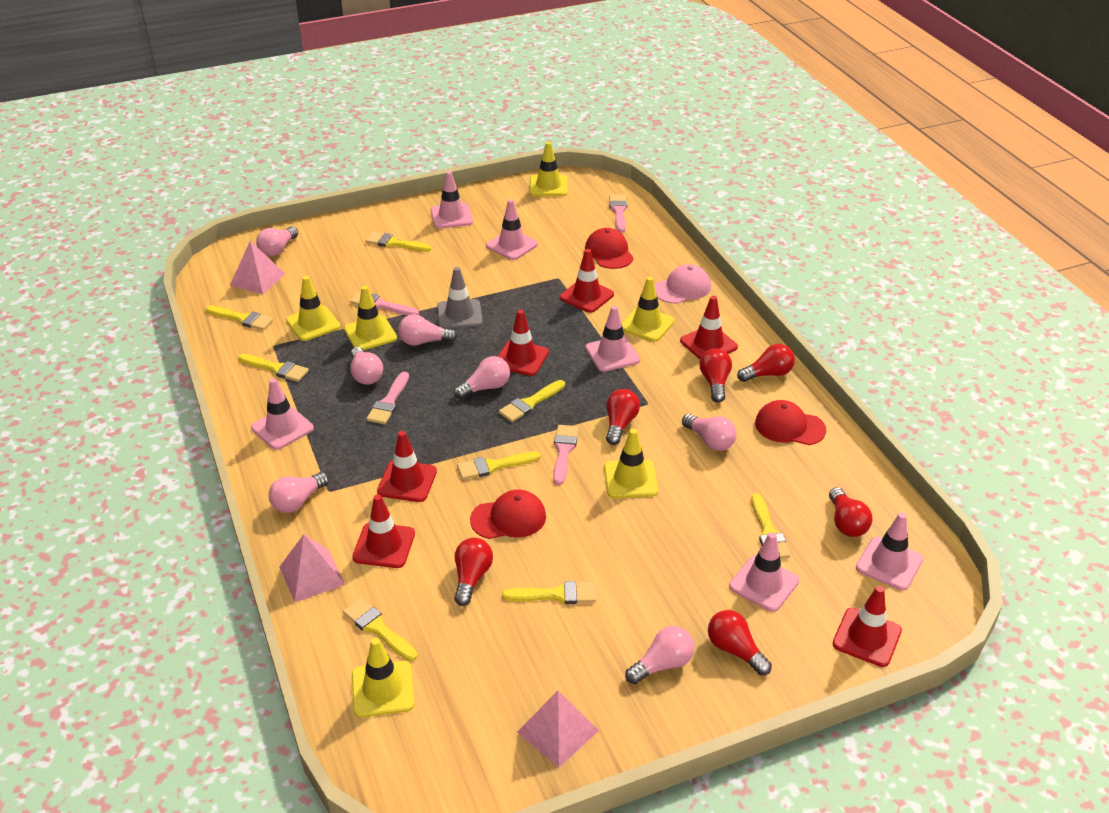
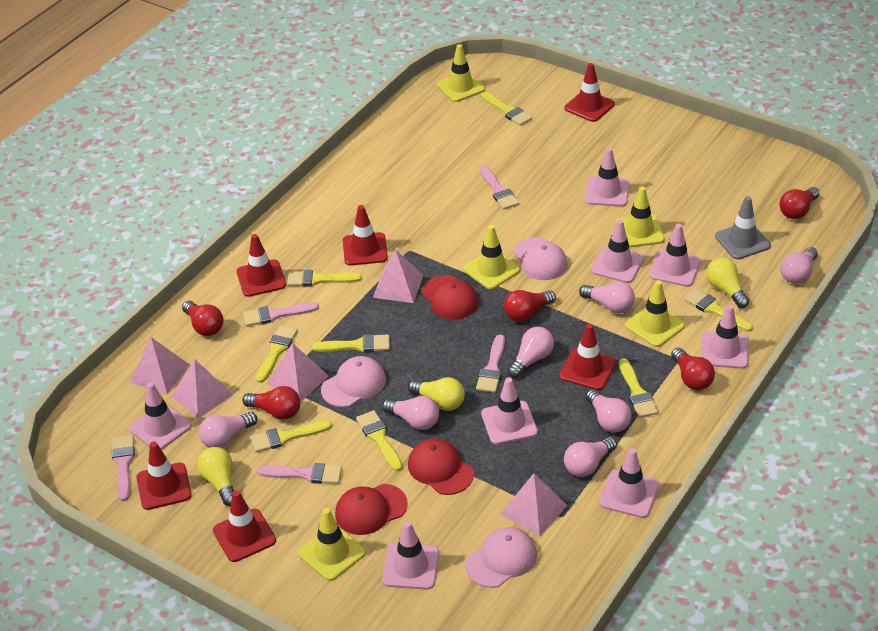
pink brush: 4 -> 5
pink cap: 1 -> 3
pink pyramid: 3 -> 5
pink traffic cone: 6 -> 8
red light bulb: 6 -> 5
yellow light bulb: 0 -> 3
yellow traffic cone: 6 -> 5

